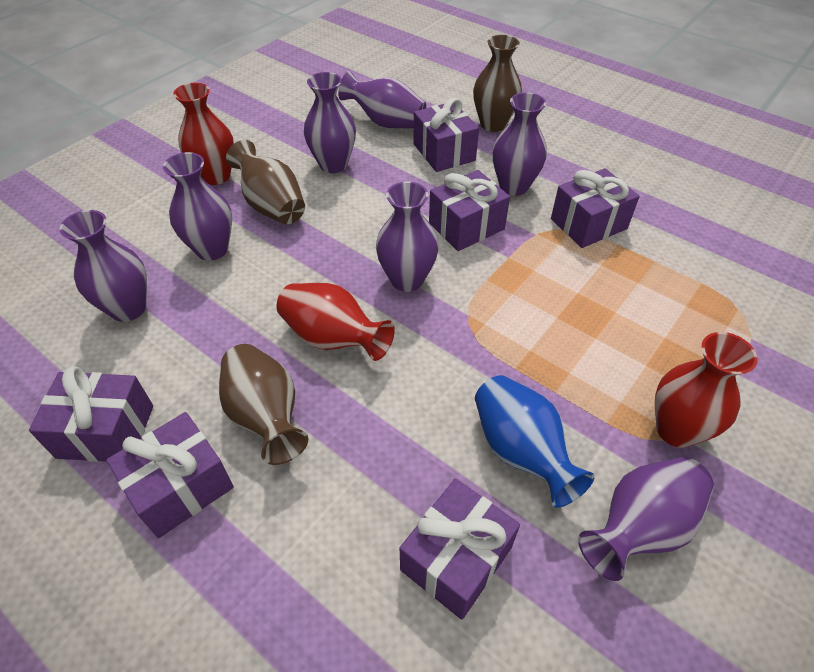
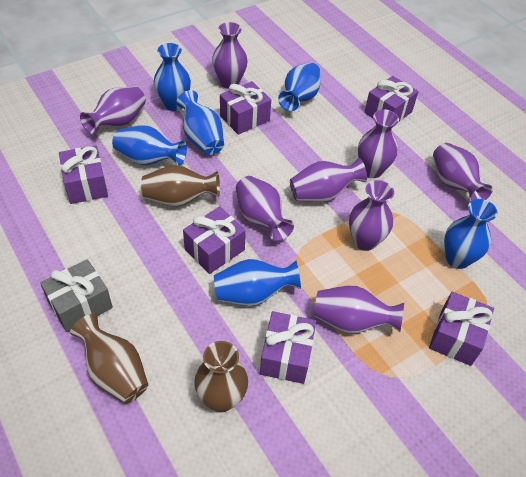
blue vase: 1 -> 6
grey gift: 0 -> 1
purple vase: 7 -> 8
red vase: 3 -> 0

